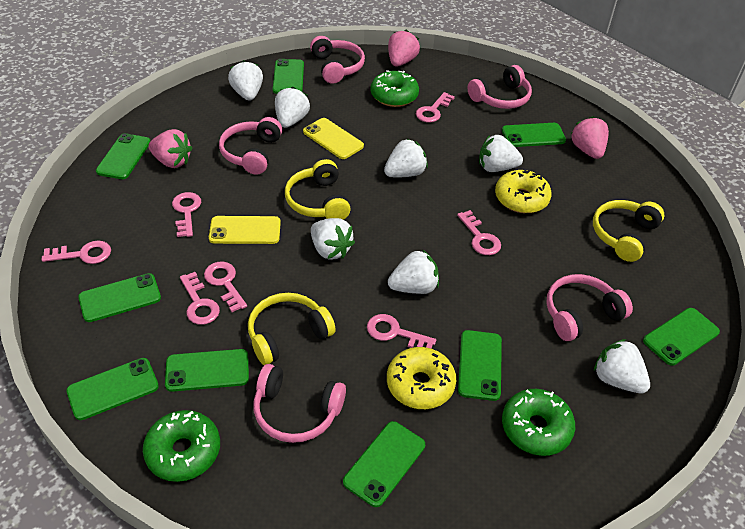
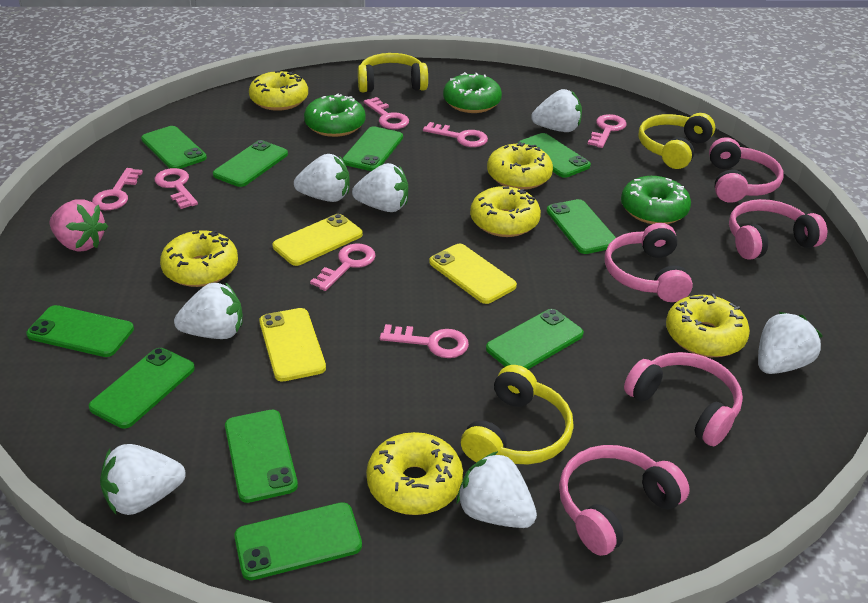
green phone: 9 -> 10
pink strawberry: 3 -> 1
yellow donut: 2 -> 6
yellow phone: 2 -> 3

